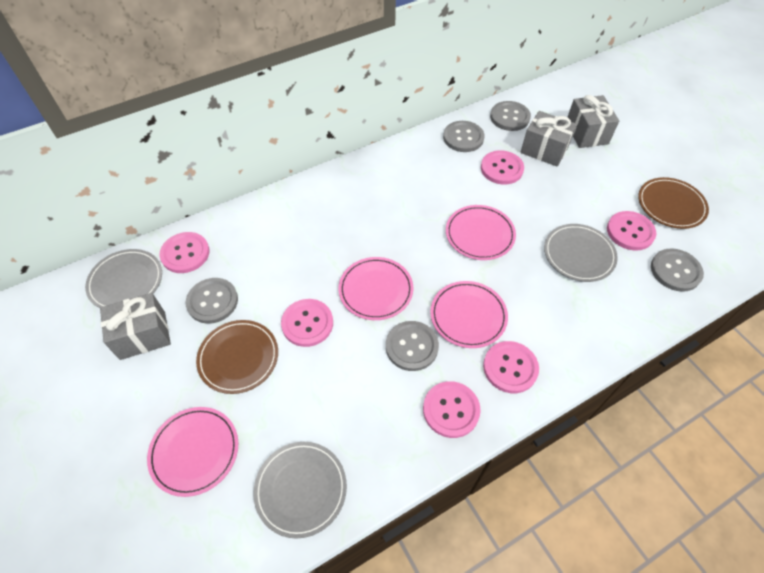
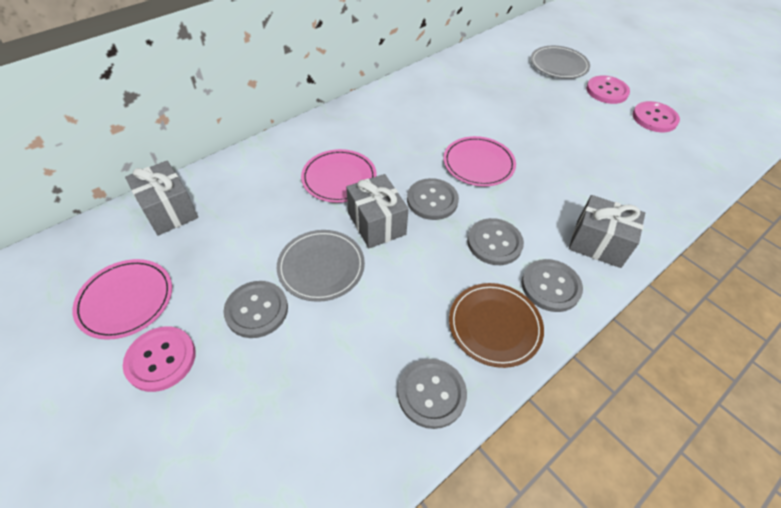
brown plate: 2 -> 1
grey plate: 3 -> 2
pink button: 6 -> 3
pink plate: 4 -> 3

